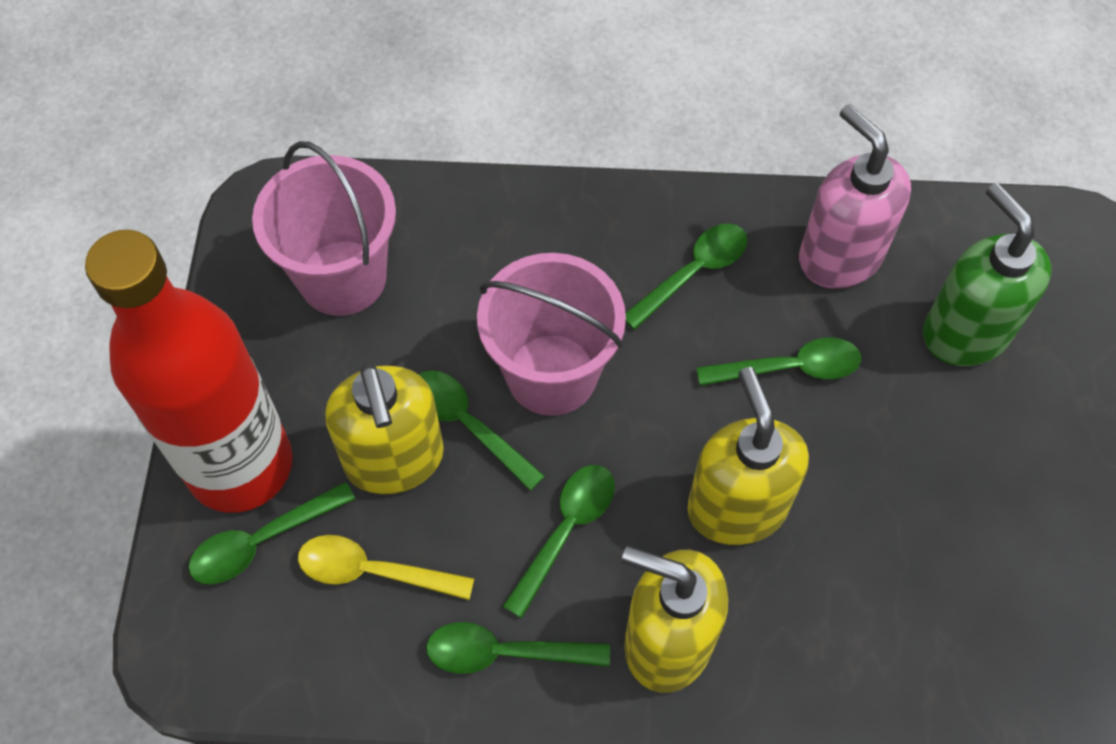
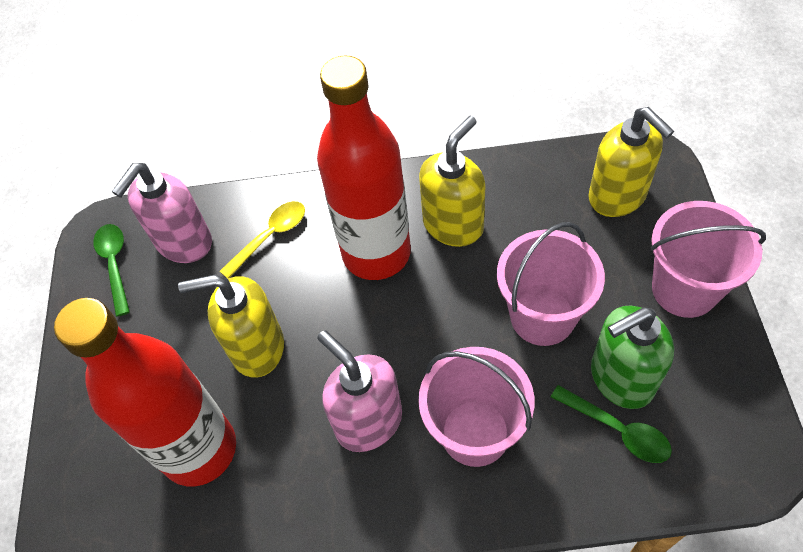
green spoon: 6 -> 2
pink bucket: 2 -> 3
pink soap dispenser: 1 -> 2
red bottle: 1 -> 2

